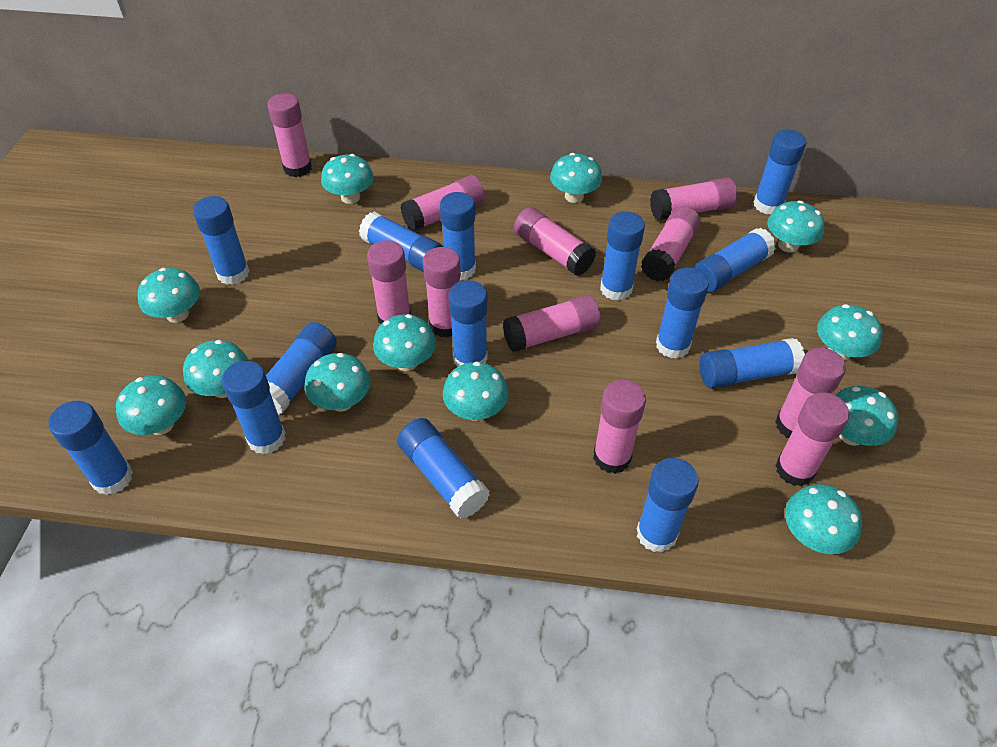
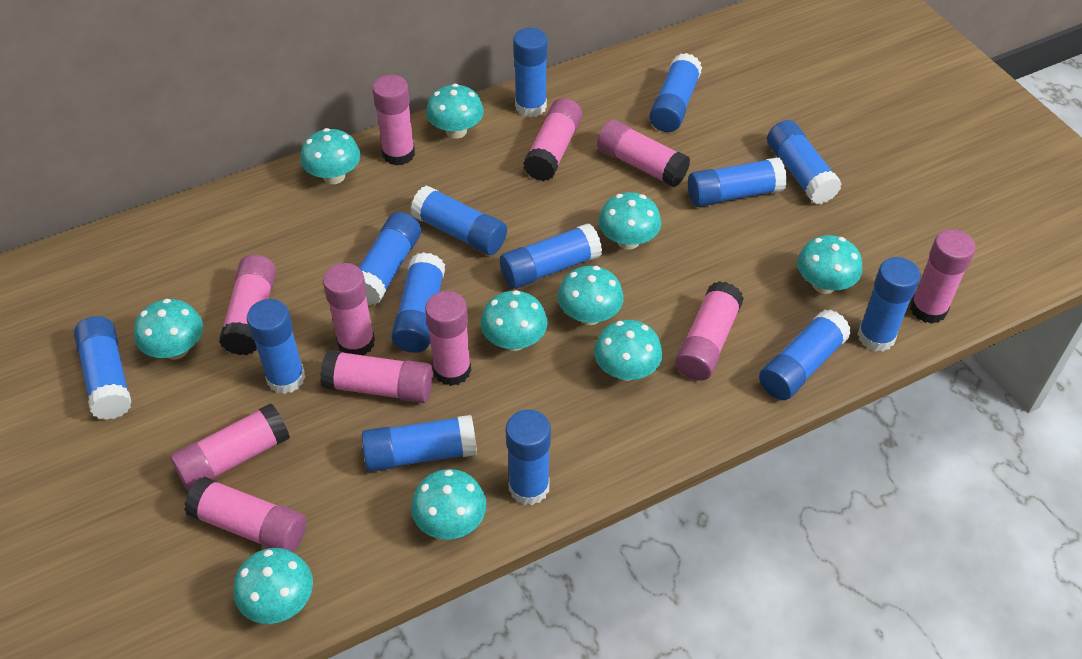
turquoise mushroom: 12 -> 10

